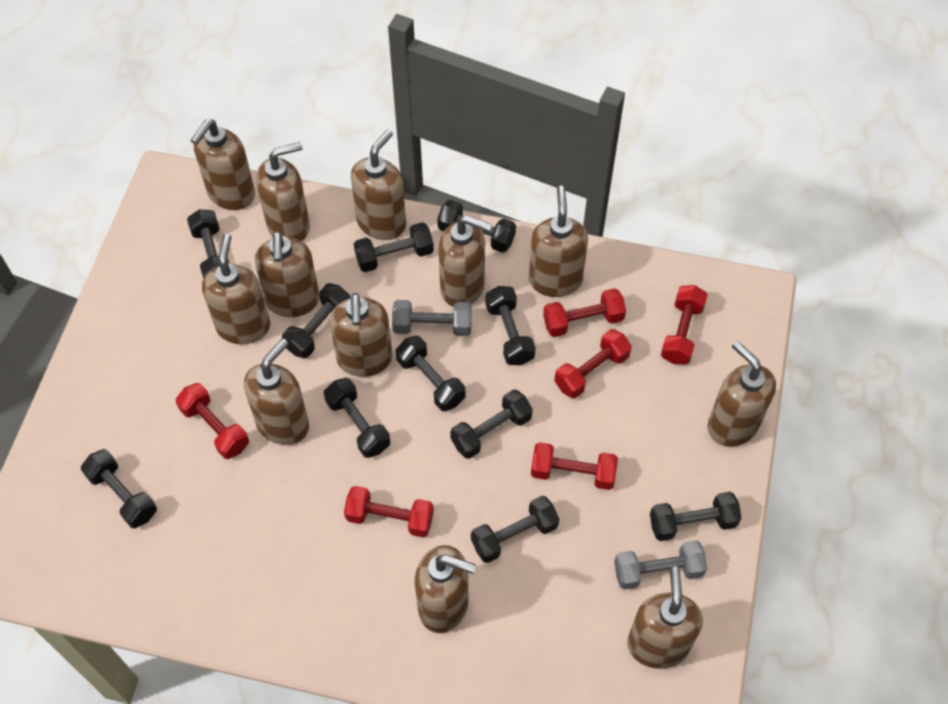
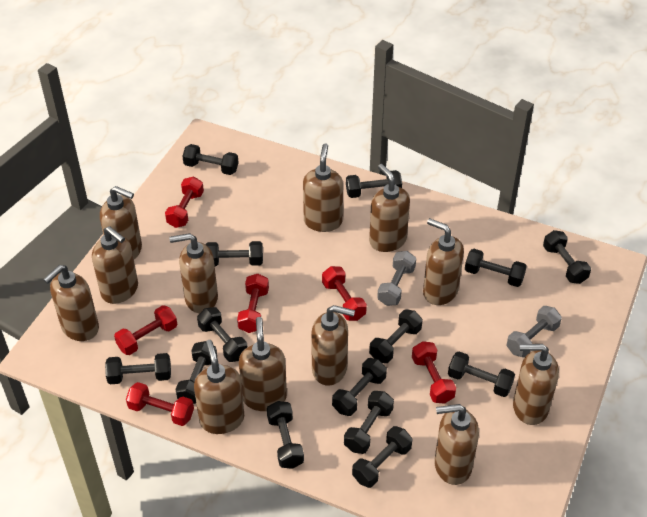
black dumbbell: 11 -> 14

